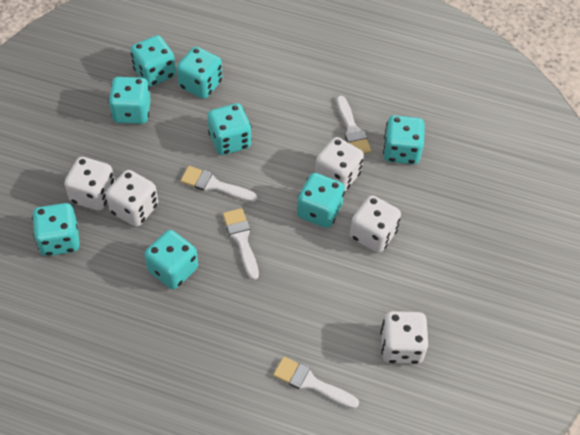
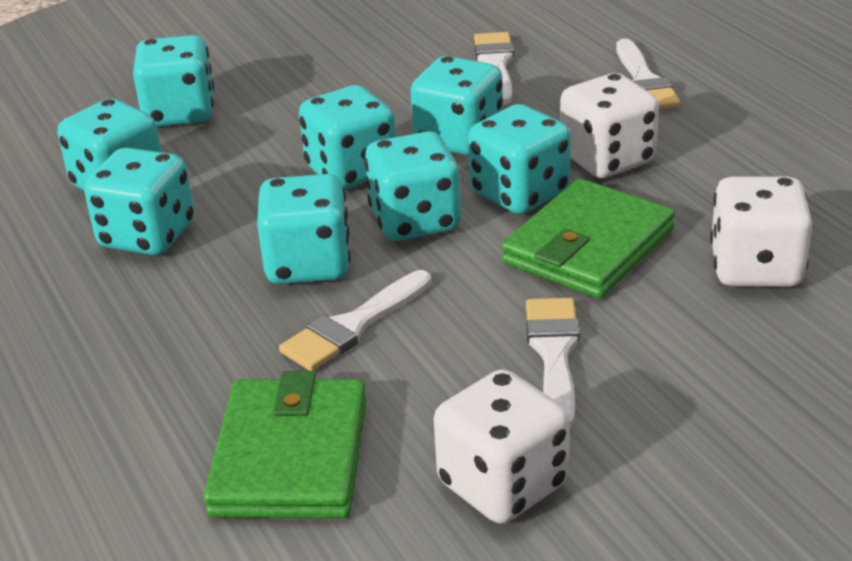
green wallet: 0 -> 2
white dice: 5 -> 3

